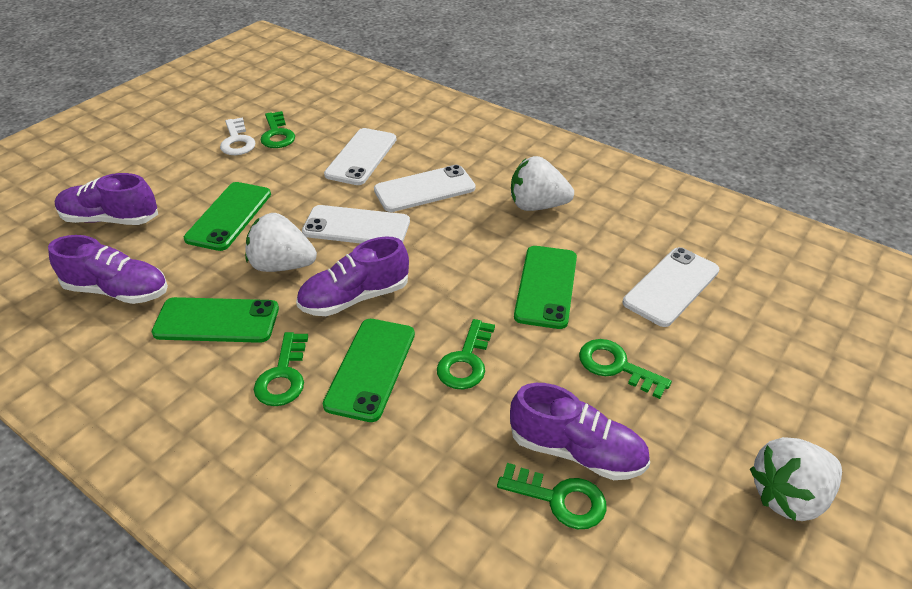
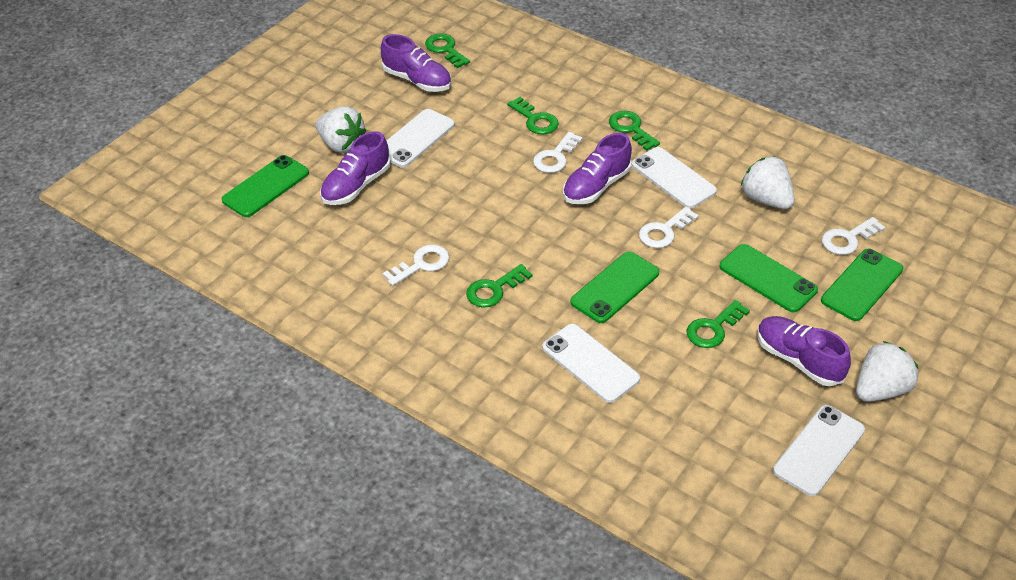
white key: 1 -> 4

